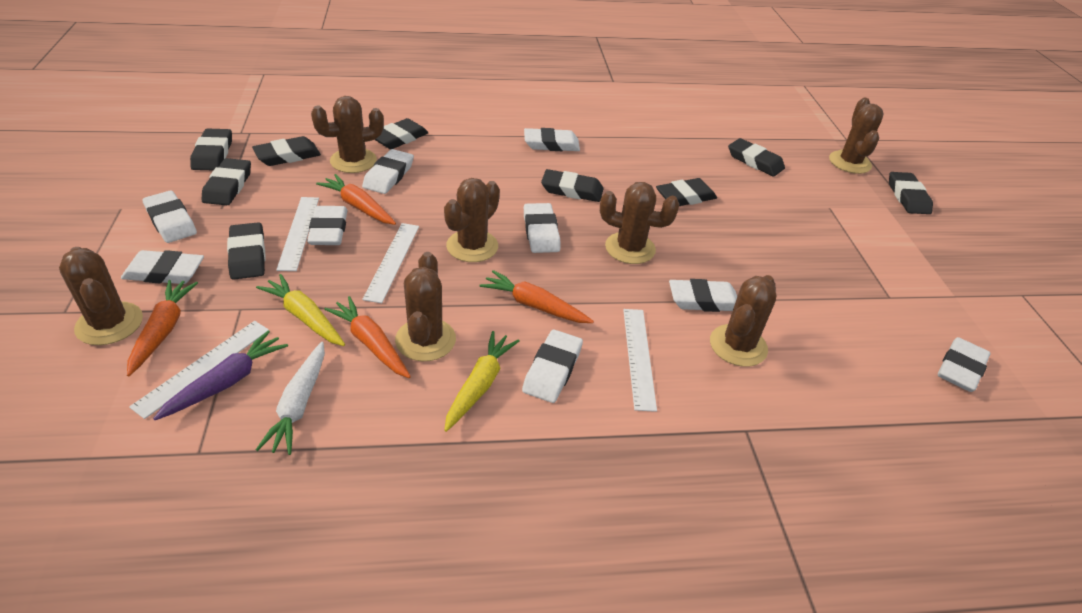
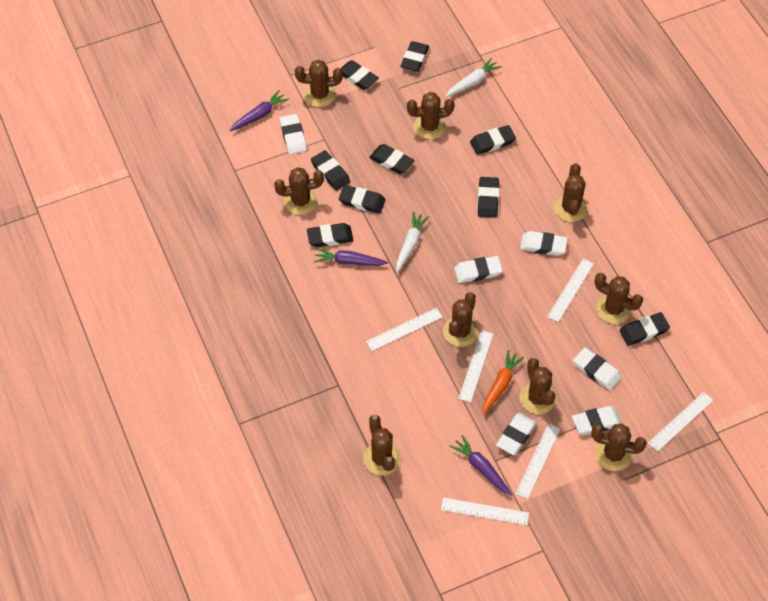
brown cactus: 7 -> 9
orange carrot: 4 -> 1
purple carrot: 1 -> 3
white carrot: 1 -> 2
white eraser: 9 -> 6
white ruler: 4 -> 6
yellow carrot: 2 -> 0

